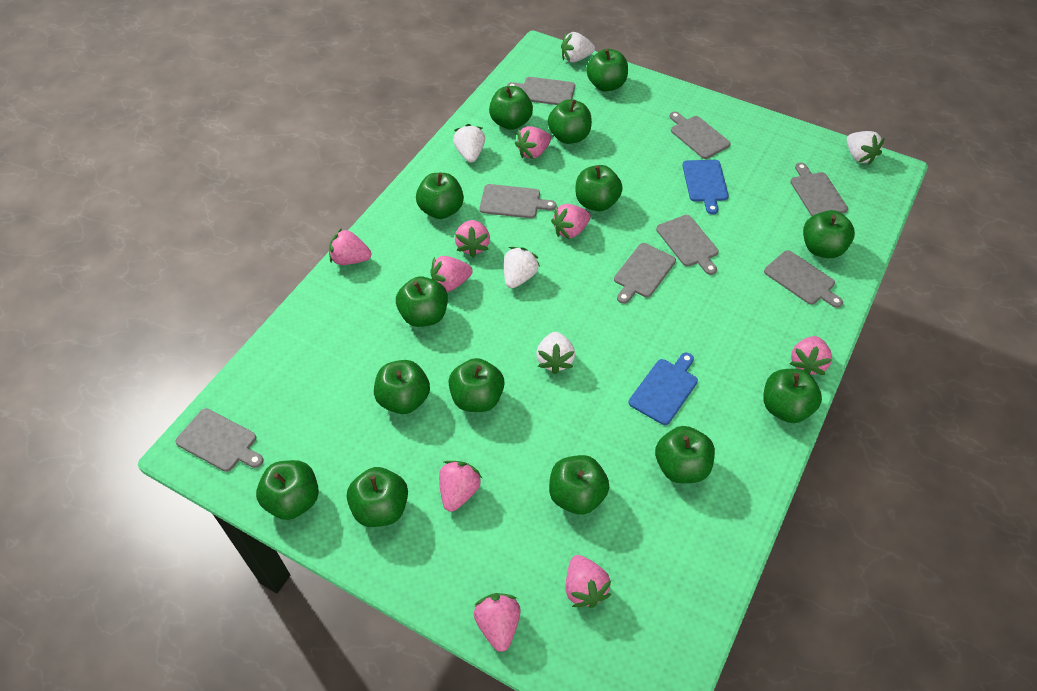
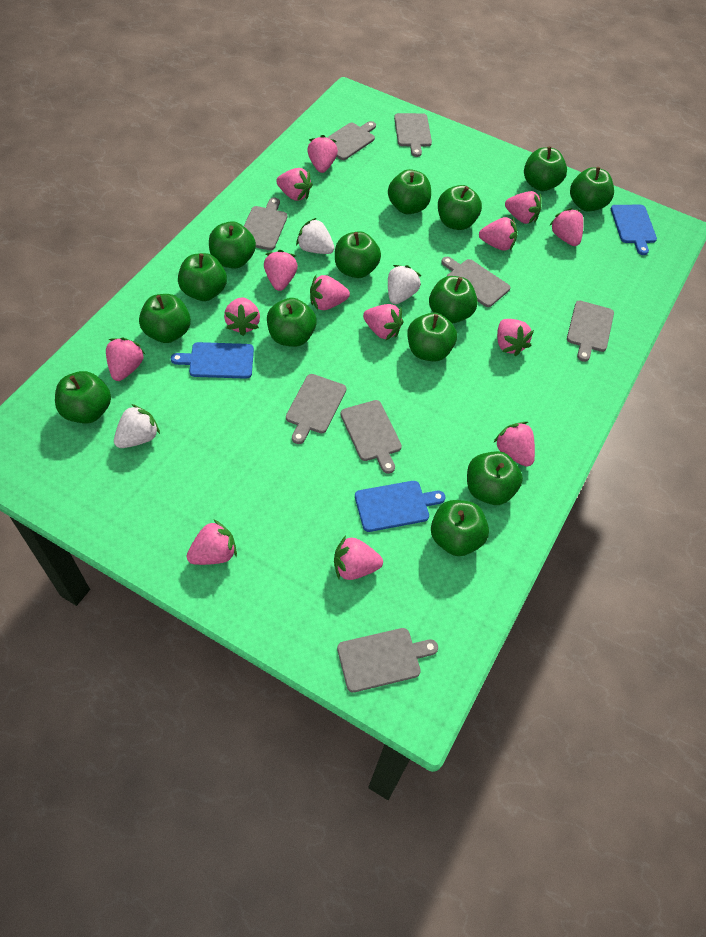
blue cutting board: 2 -> 3
pink strawberry: 9 -> 14
white strawberry: 5 -> 3

